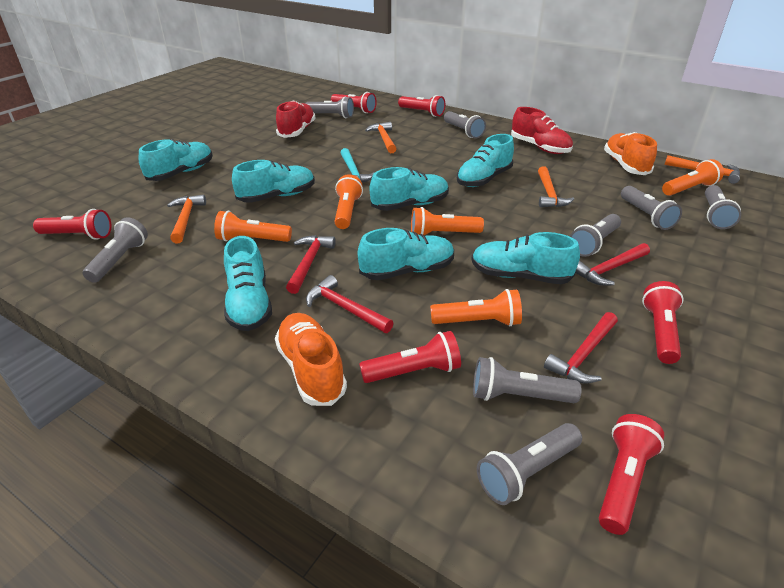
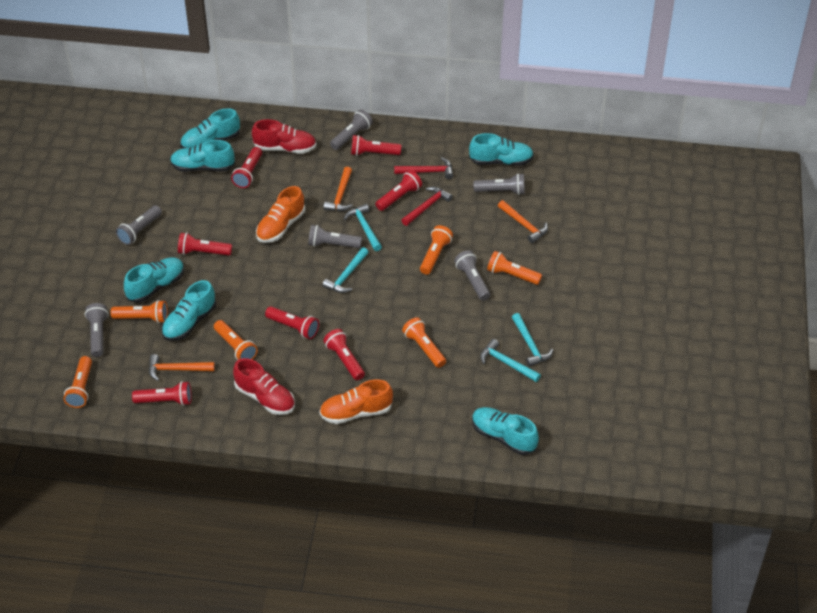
grey flashlight: 8 -> 6
orange flashlight: 5 -> 6
orange hammer: 4 -> 3
red flashlight: 6 -> 7
red hammer: 4 -> 2
turquoise hammer: 1 -> 4
turquoise shoe: 7 -> 6

